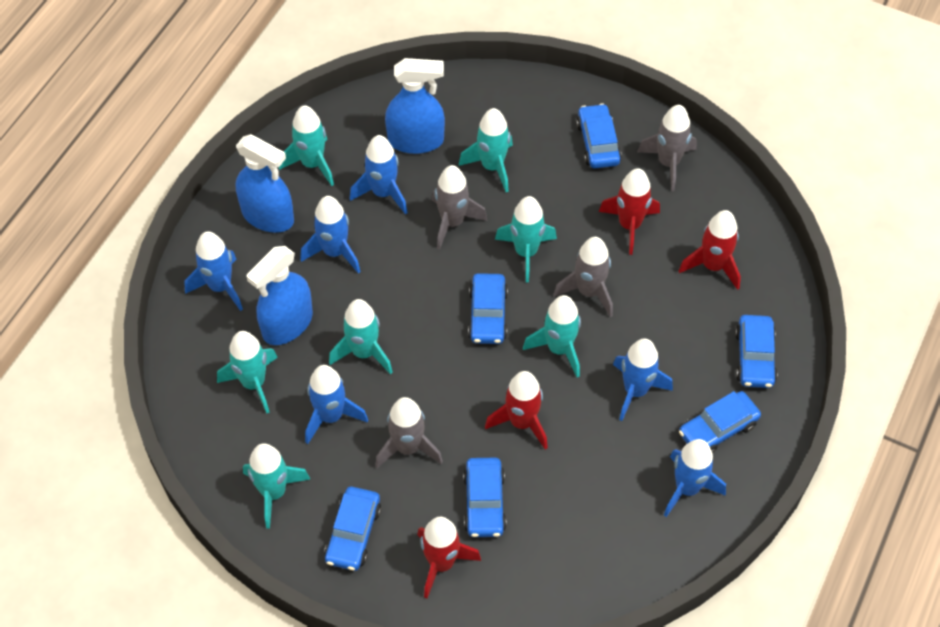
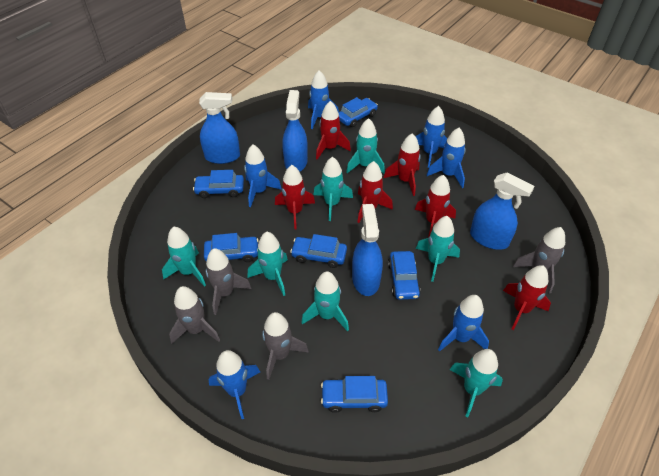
blue spray bottle: 3 -> 4
red rocket: 4 -> 6

